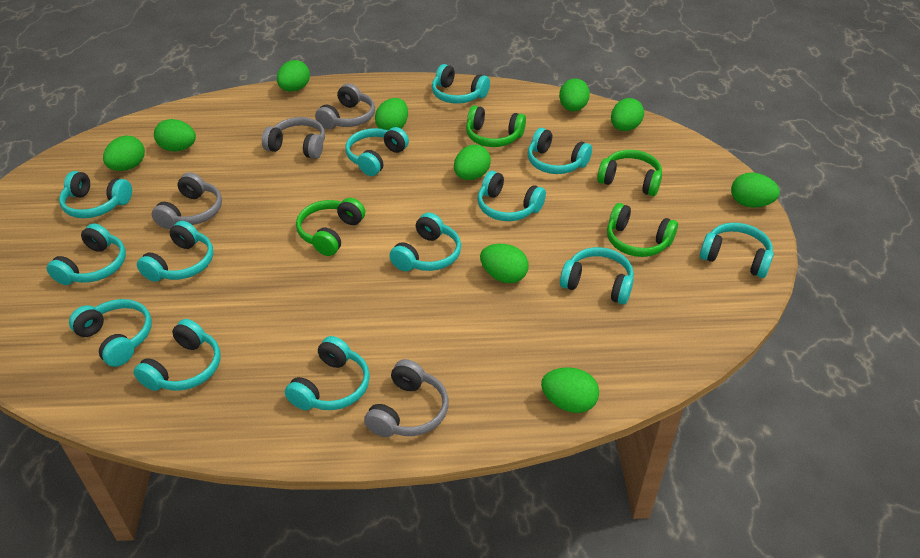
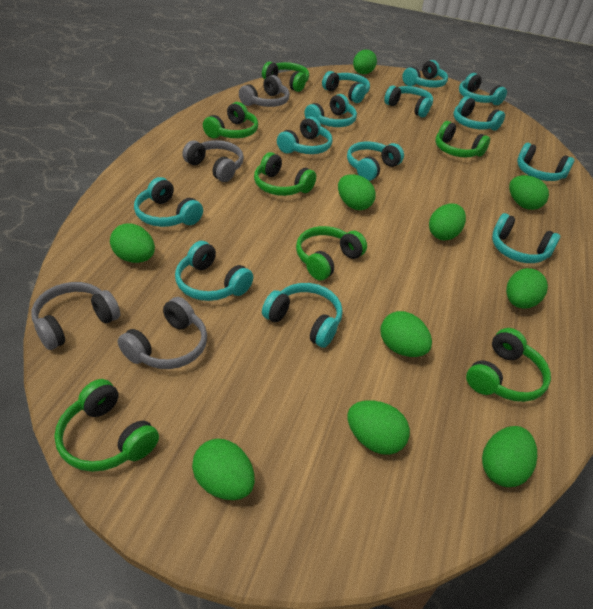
green headphones: 4 -> 7

